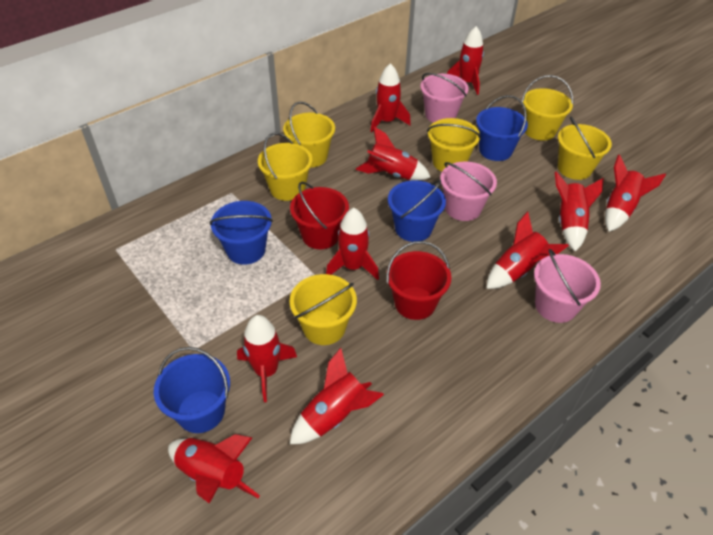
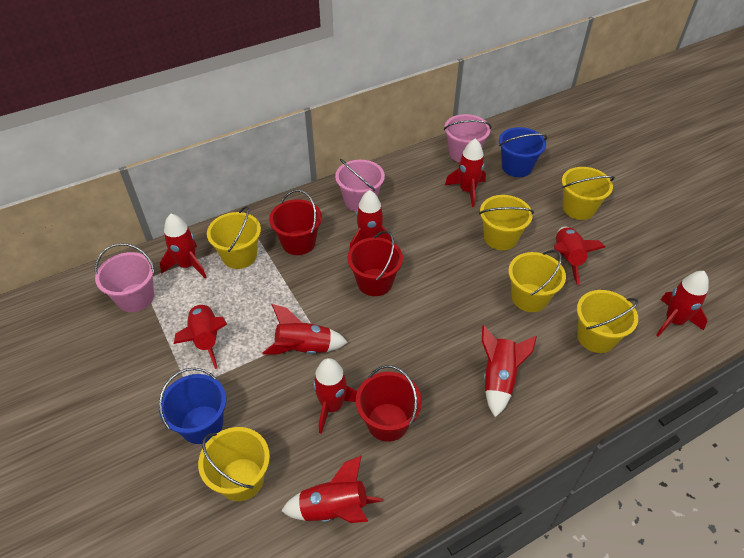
blue bucket: 4 -> 2
red bucket: 2 -> 3

